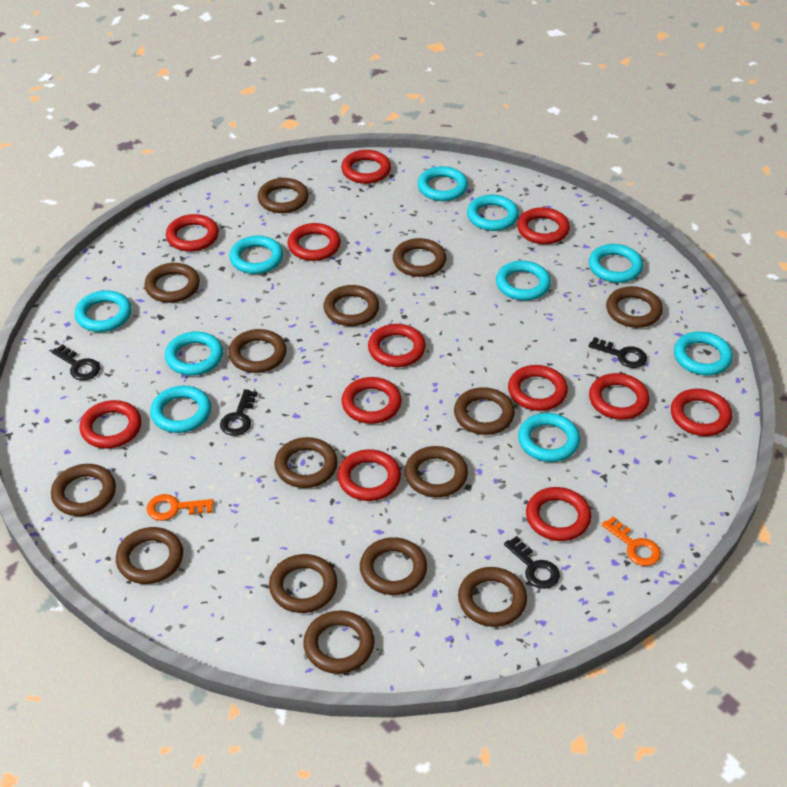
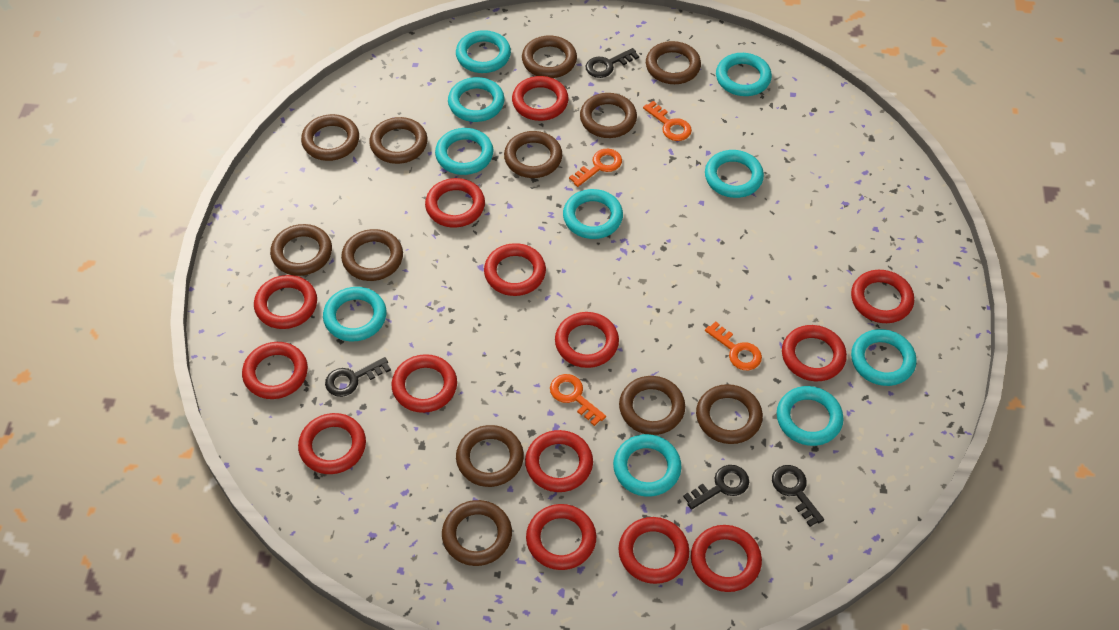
brown ring: 15 -> 12
orange key: 2 -> 4
red ring: 12 -> 14

